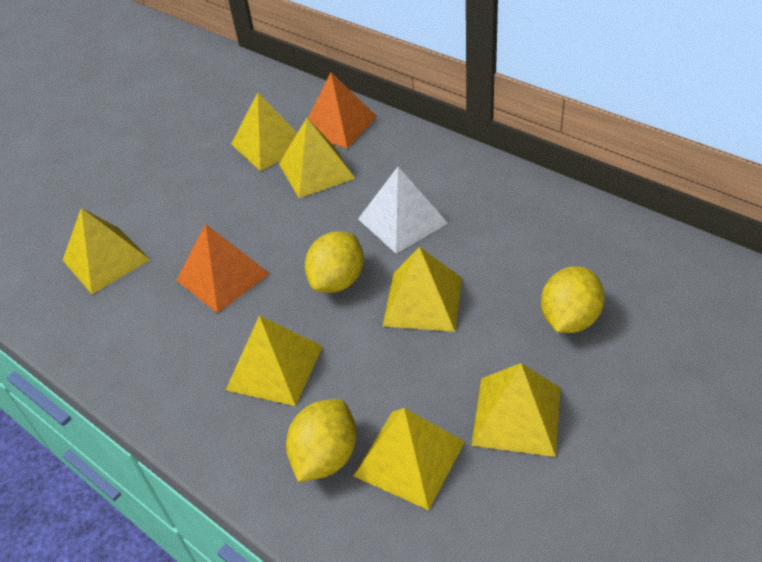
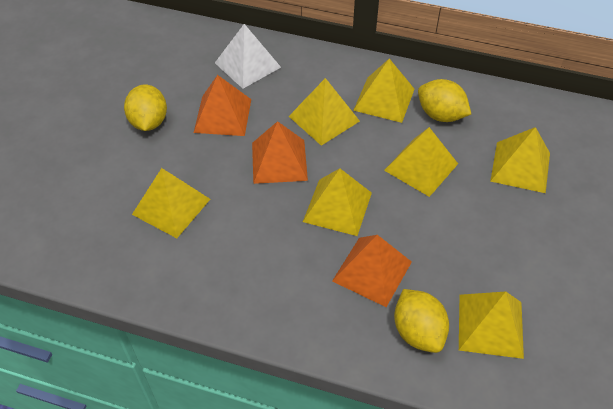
orange pyramid: 2 -> 3

